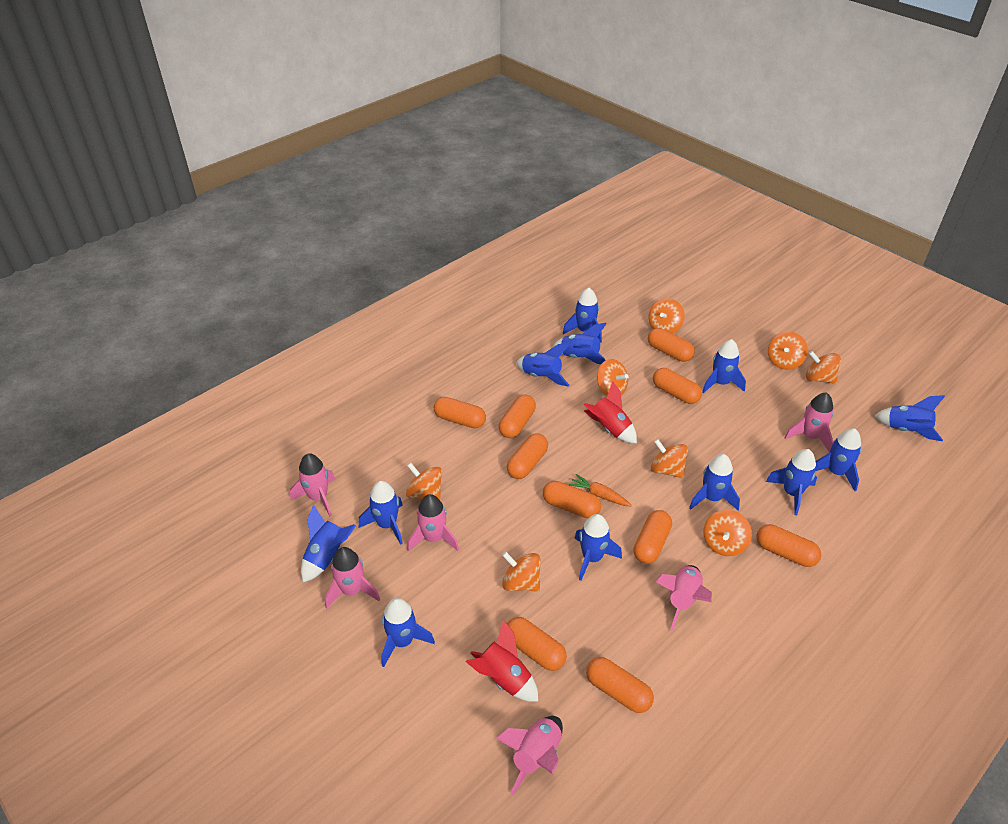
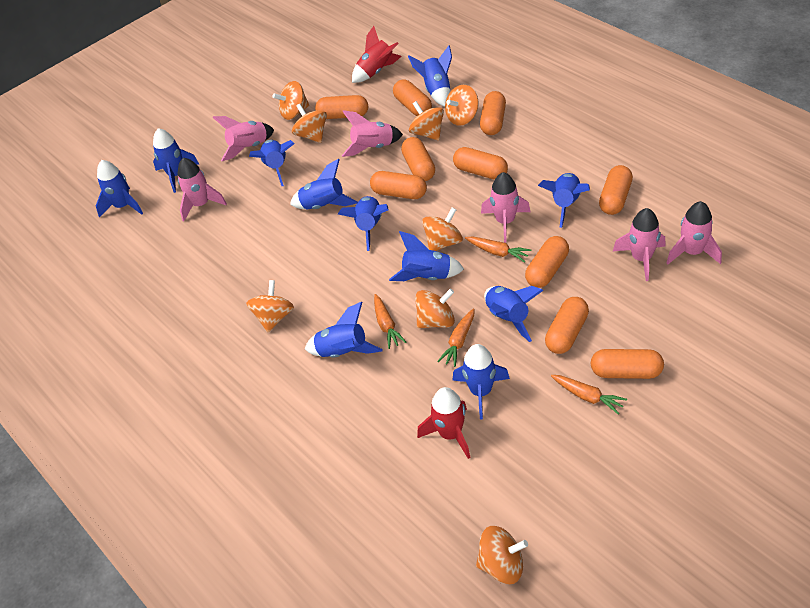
blue rocket: 12 -> 11
orange carrot: 1 -> 4

